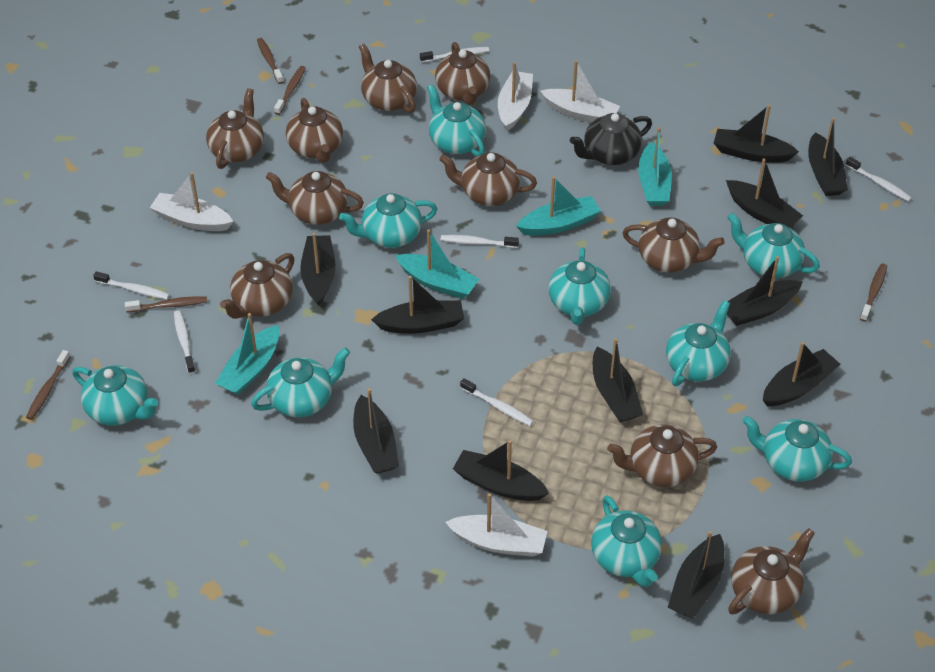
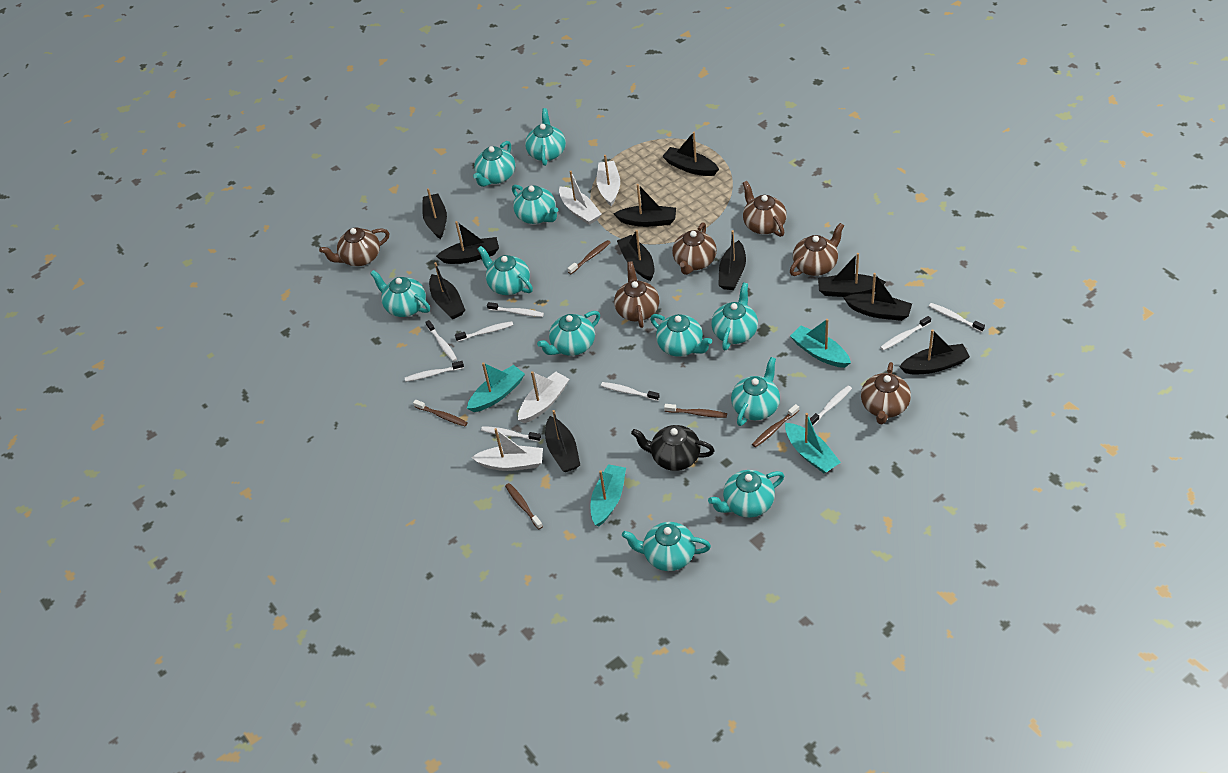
brown teapot: 10 -> 6
turquoise teapot: 9 -> 11
white toothbrush: 6 -> 9

